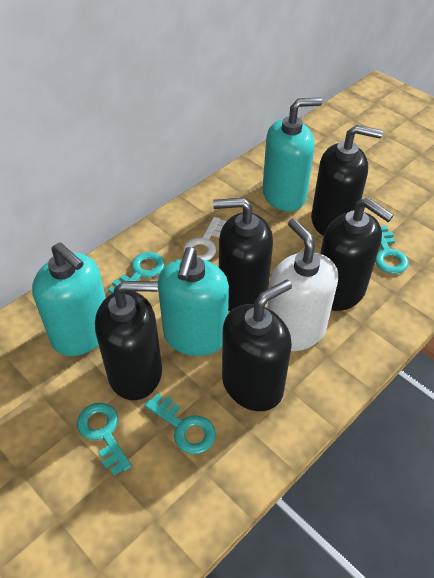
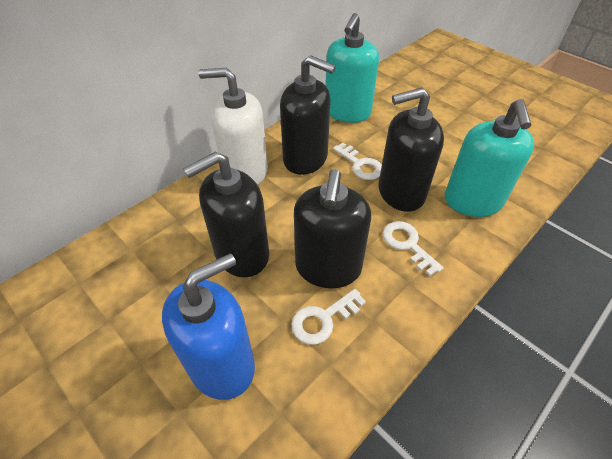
black soap dispenser: 5 -> 4
blue soap dispenser: 0 -> 1
turquoise key: 4 -> 0
turquoise soap dispenser: 3 -> 2
white key: 1 -> 3

